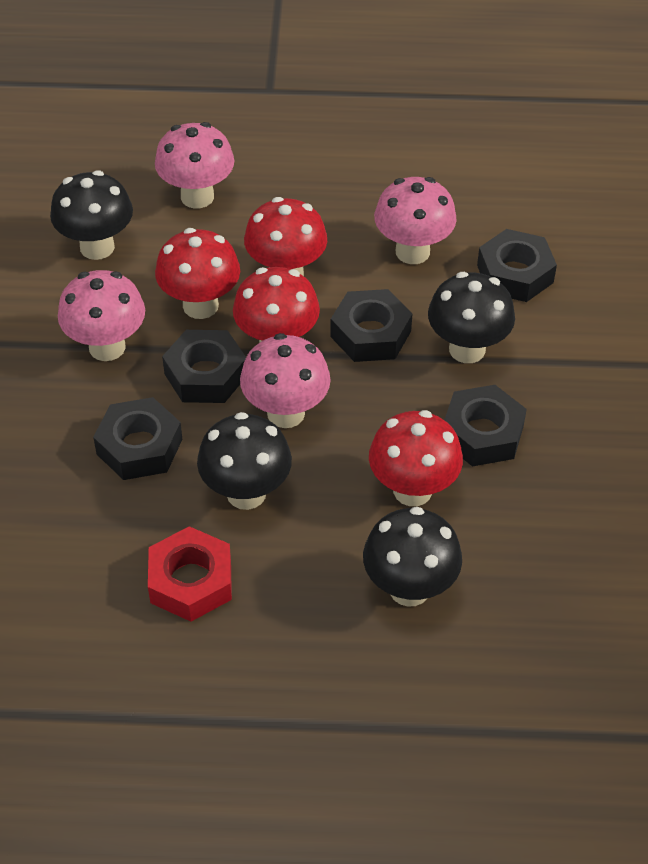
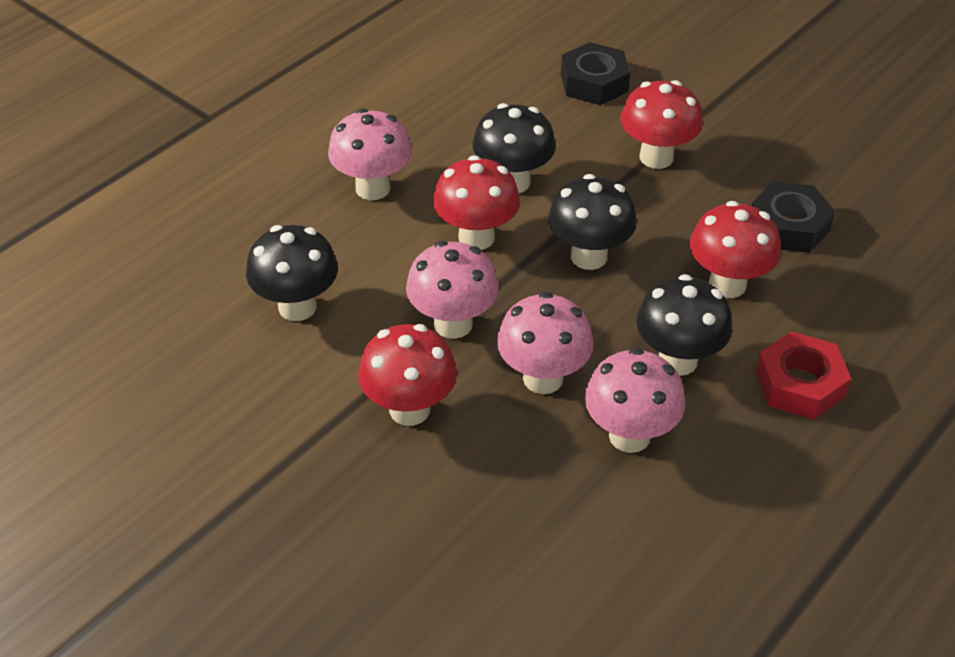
black nut: 5 -> 2

